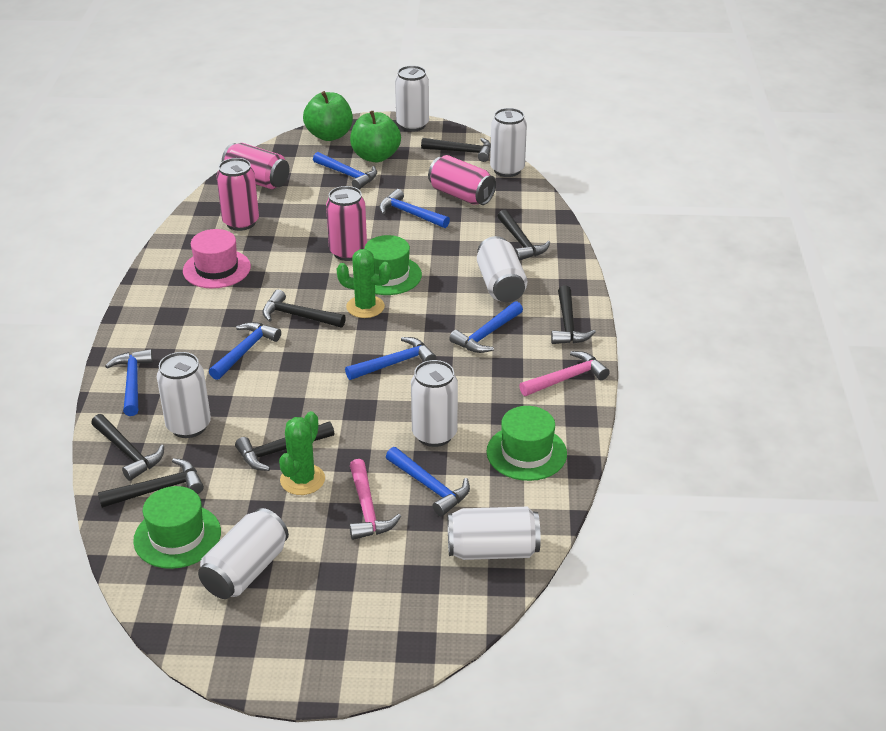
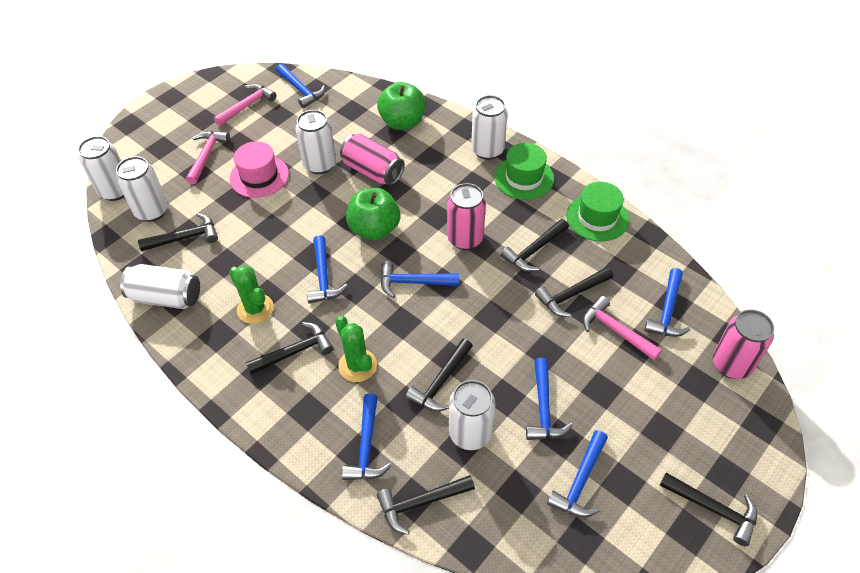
green hat: 3 -> 2
pink can: 4 -> 3
pink hammer: 2 -> 3
white can: 7 -> 6

